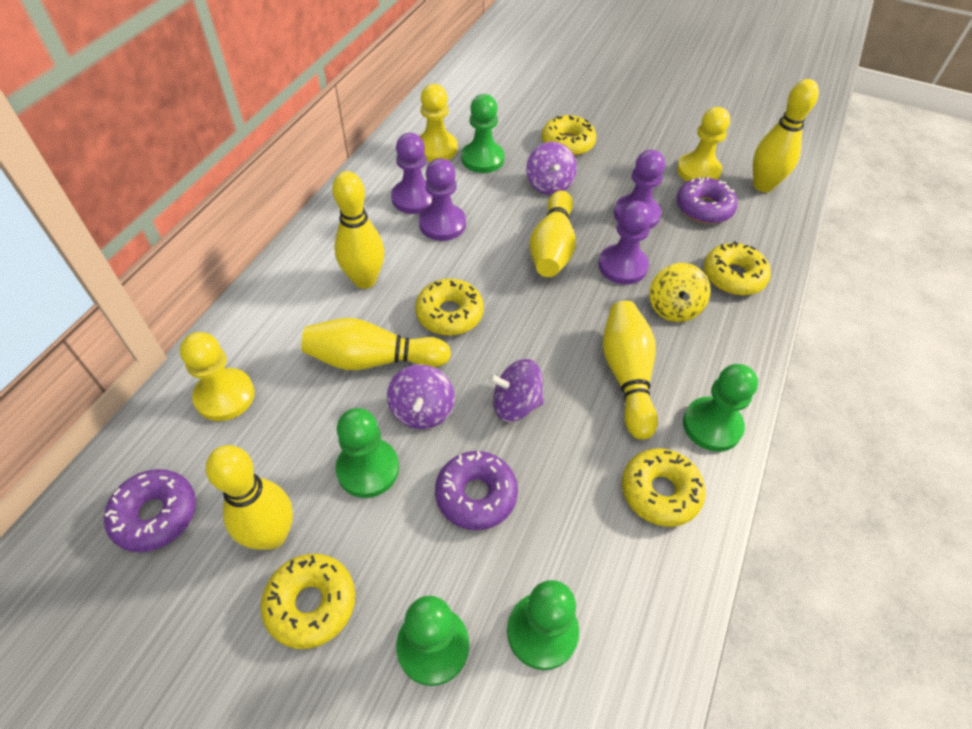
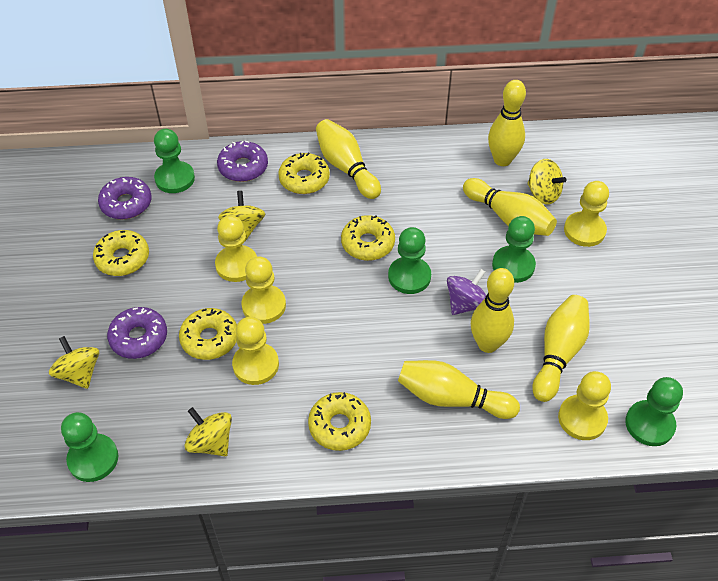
purple pawn: 4 -> 0
purple spinning top: 3 -> 1
yellow pawn: 3 -> 5
yellow spinning top: 1 -> 4

